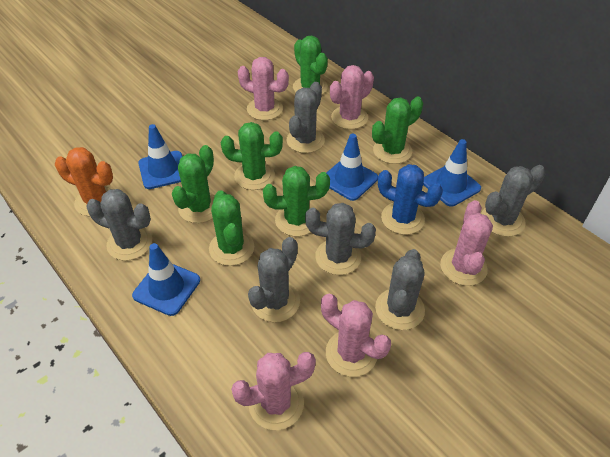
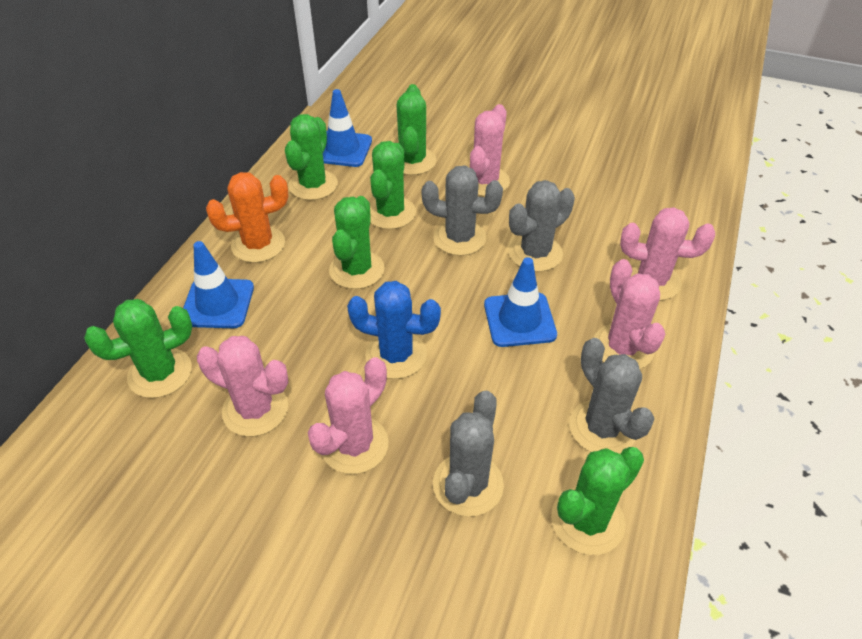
blue traffic cone: 4 -> 3
grey cactus: 6 -> 4

